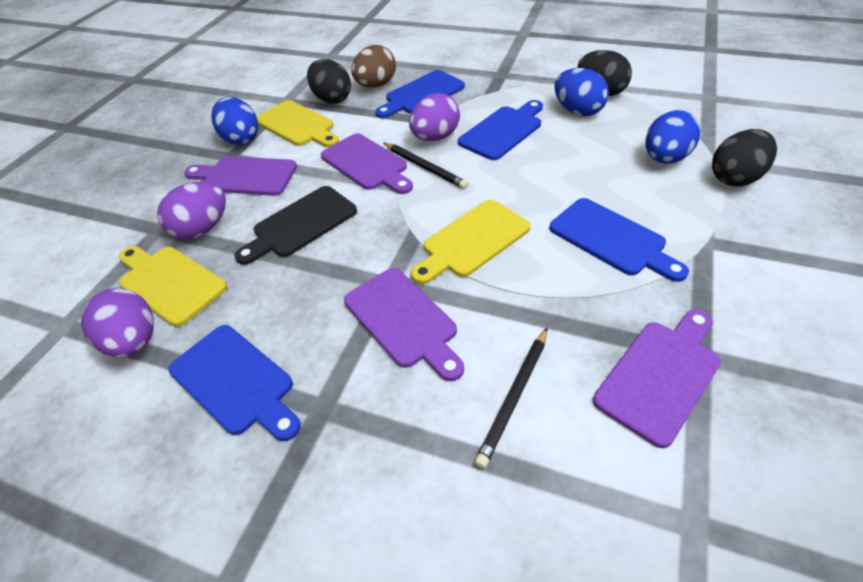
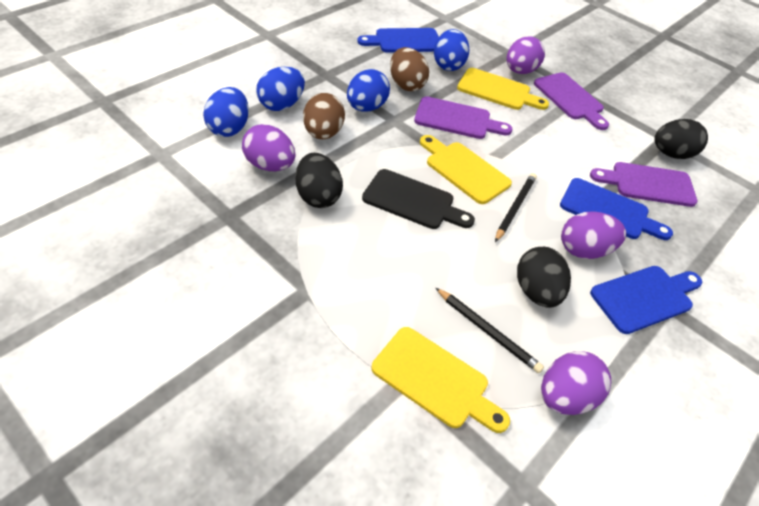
blue cutting board: 4 -> 3
blue egg: 3 -> 4
brown egg: 1 -> 2
purple cutting board: 4 -> 3
purple egg: 3 -> 4

